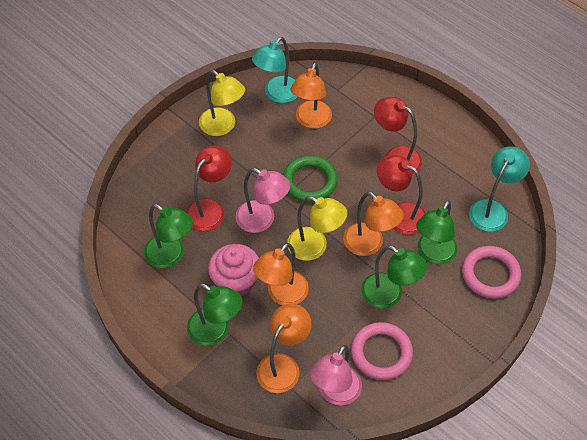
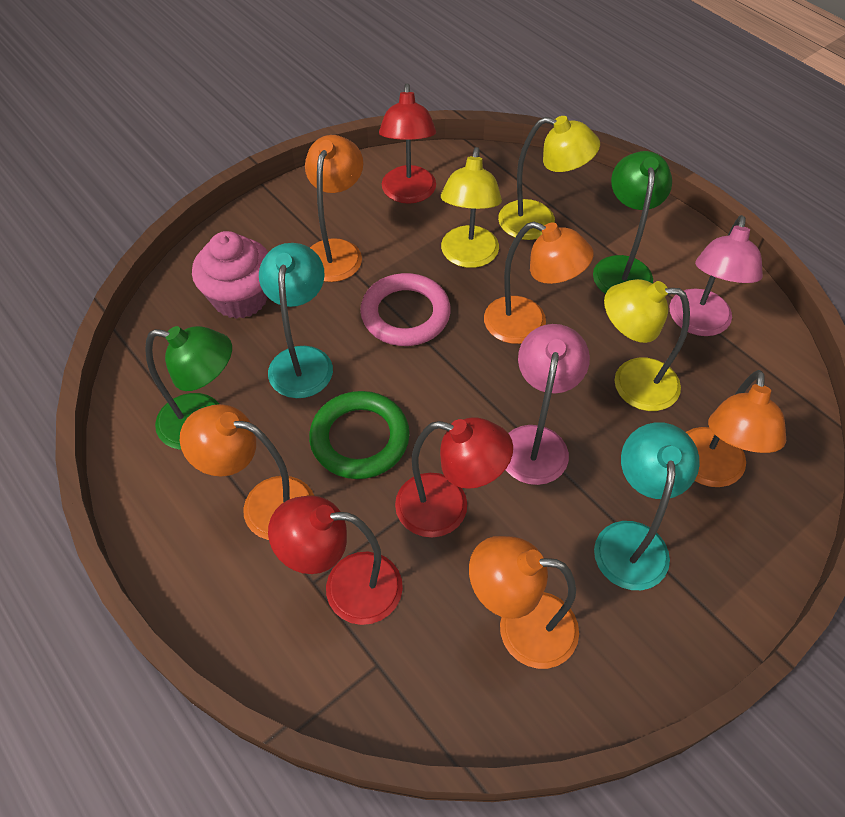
green lamp: 4 -> 2
orange lamp: 4 -> 5
pink ring: 2 -> 1
yellow lamp: 2 -> 3

